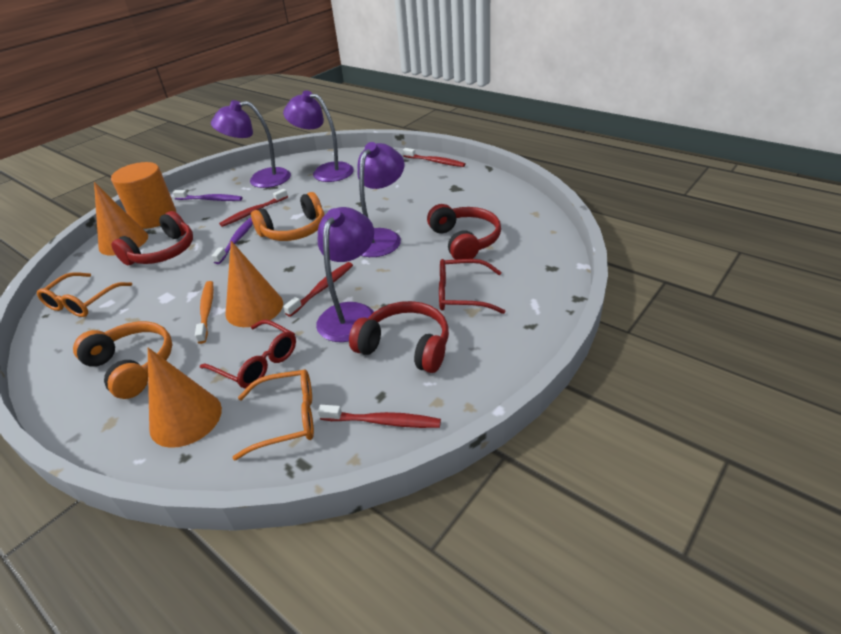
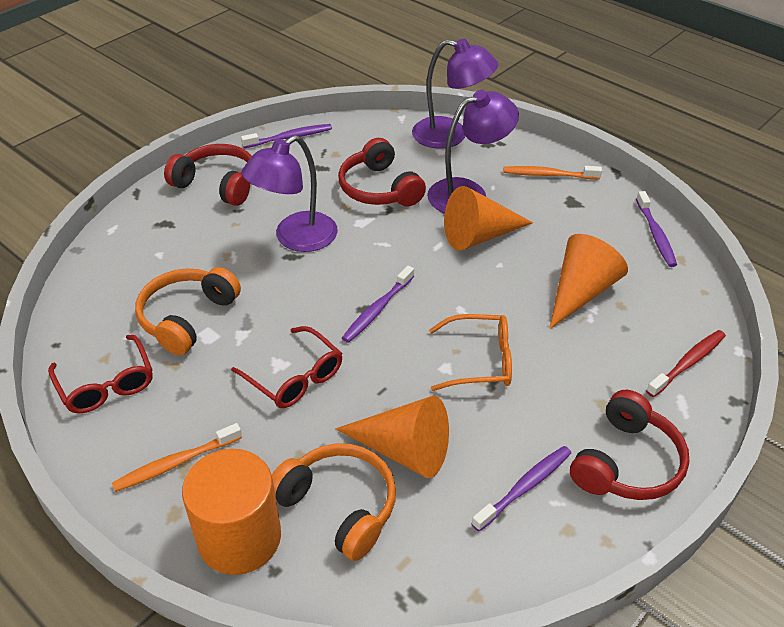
orange glasses: 2 -> 1
orange toothbrush: 1 -> 2
purple lamp: 4 -> 3
purple toothbrush: 2 -> 4
red toothbrush: 4 -> 1

